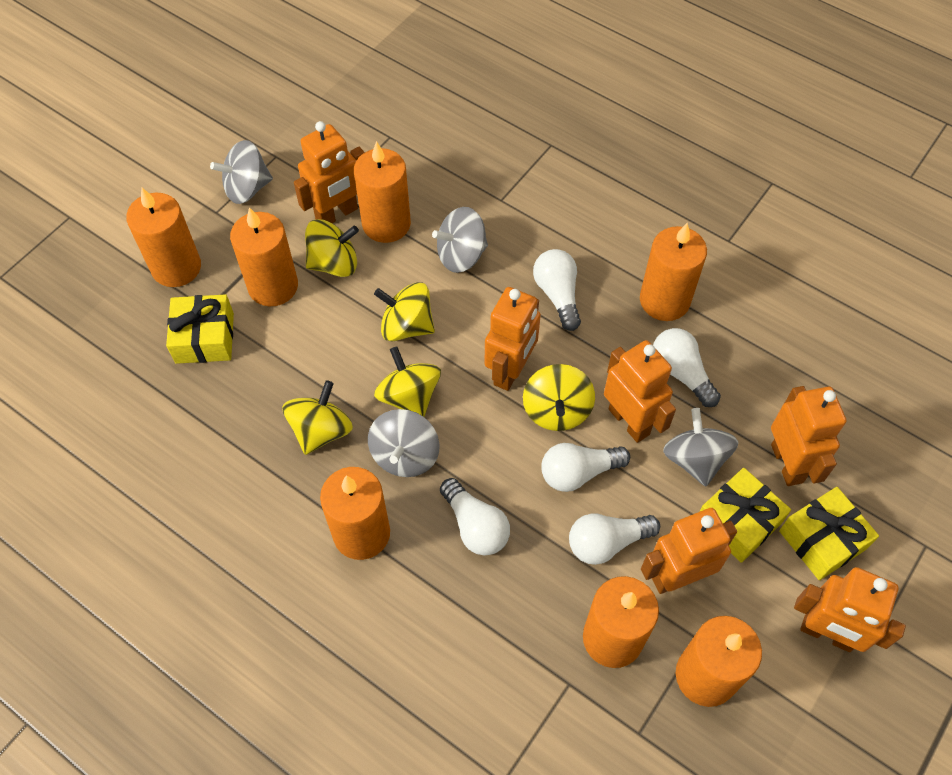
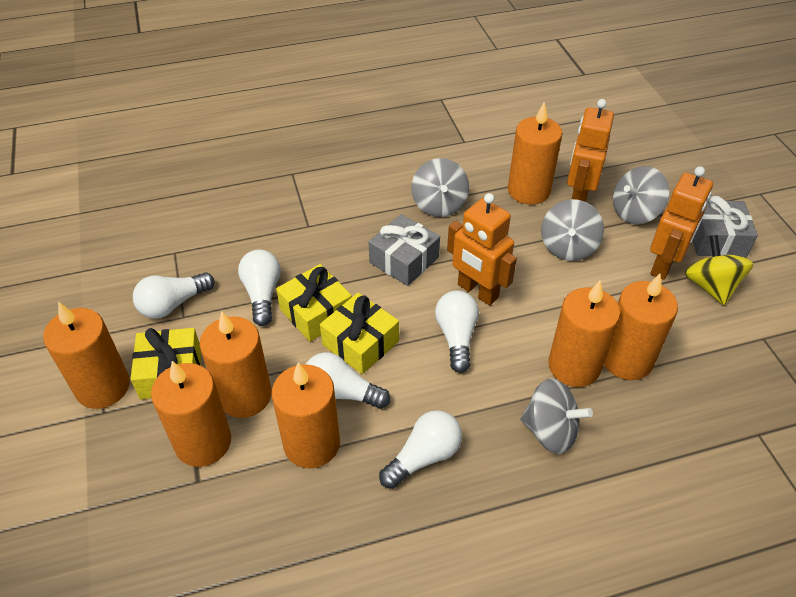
grey gift: 0 -> 2
orange robot: 6 -> 3
yellow spinning top: 5 -> 1

